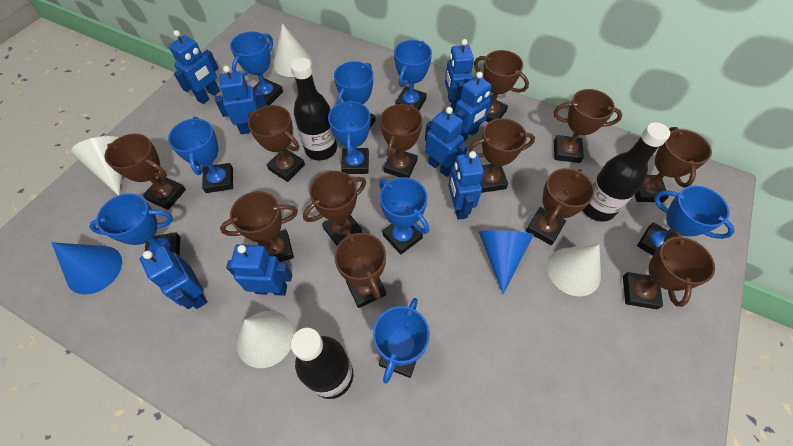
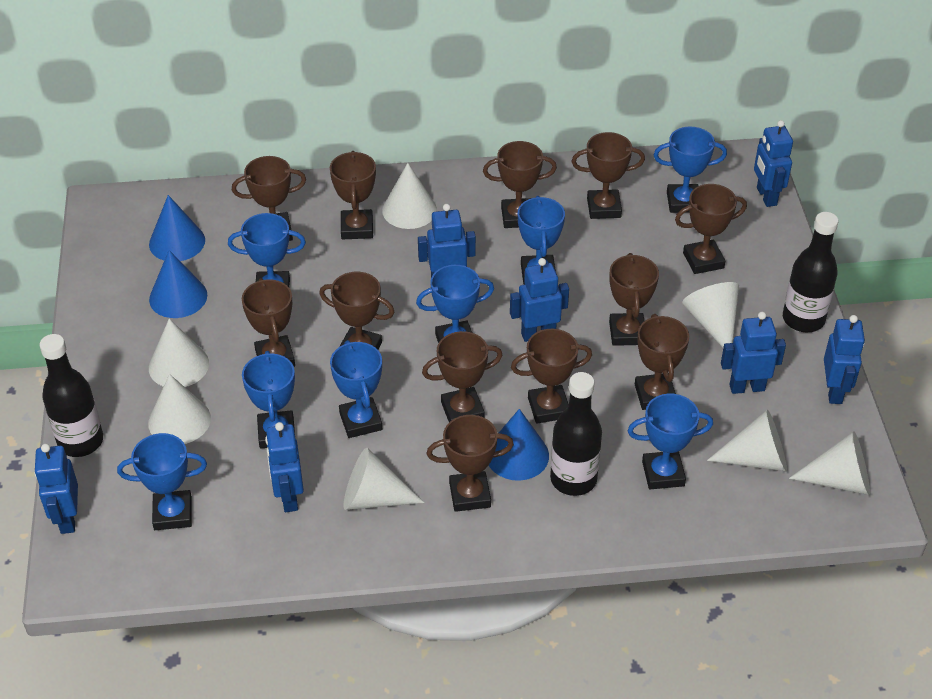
blue cone: 2 -> 3
blue robot: 8 -> 7
blue trophy: 9 -> 8
white cone: 4 -> 7

